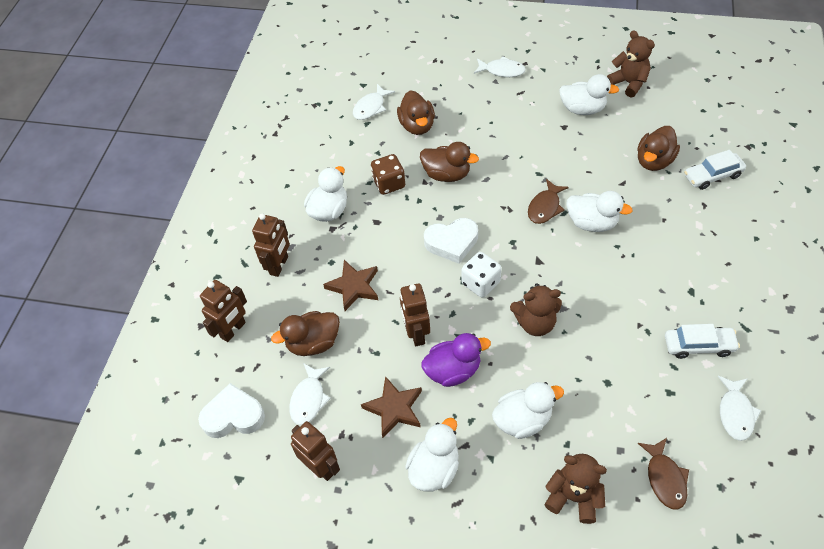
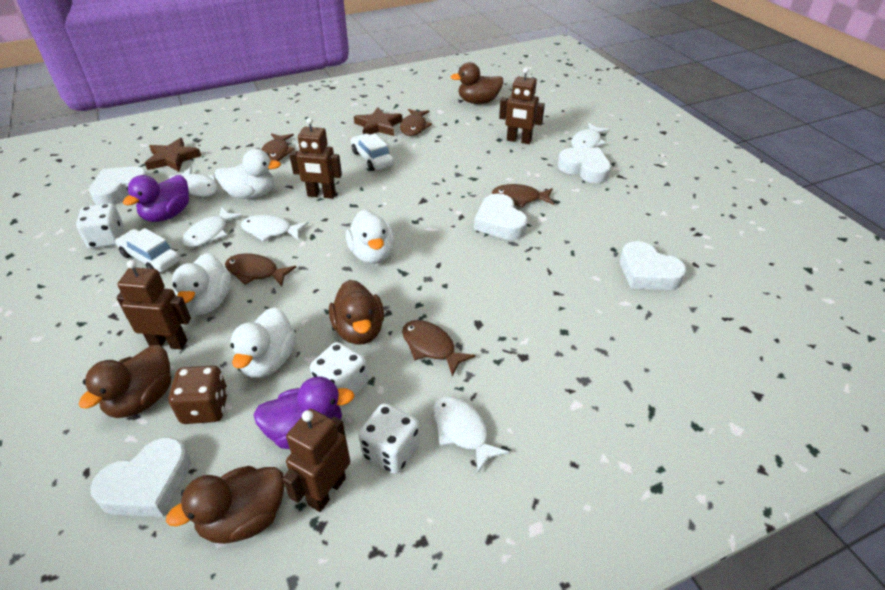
brown fish: 2 -> 5
brown teddy bear: 3 -> 0
purple duck: 1 -> 2
white dice: 1 -> 3
white duck: 5 -> 4
white fish: 4 -> 5
white heart: 2 -> 5

